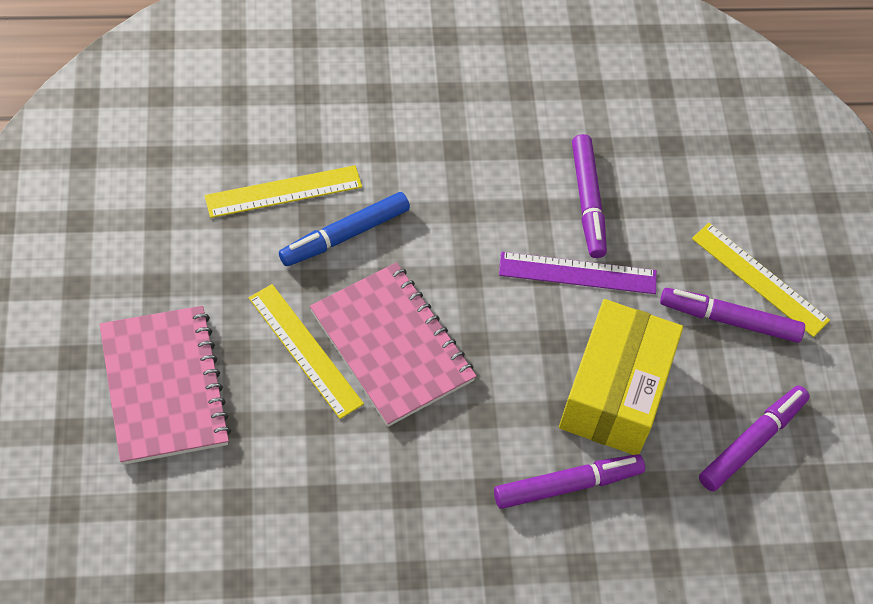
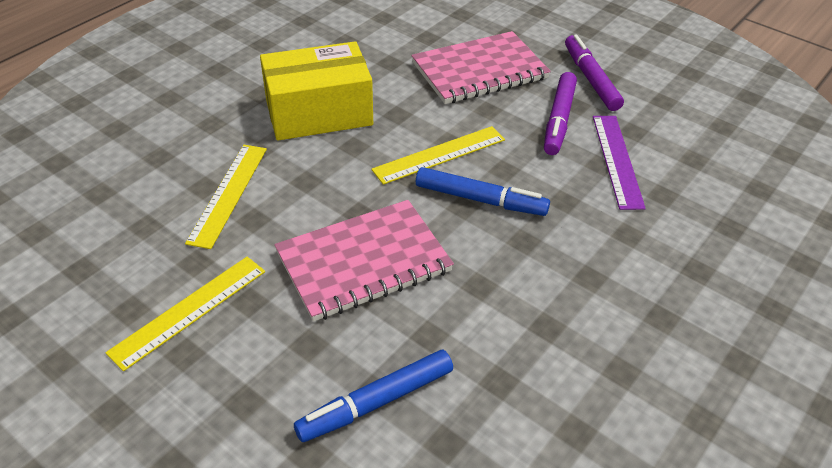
blue marker: 1 -> 2
purple marker: 4 -> 2

